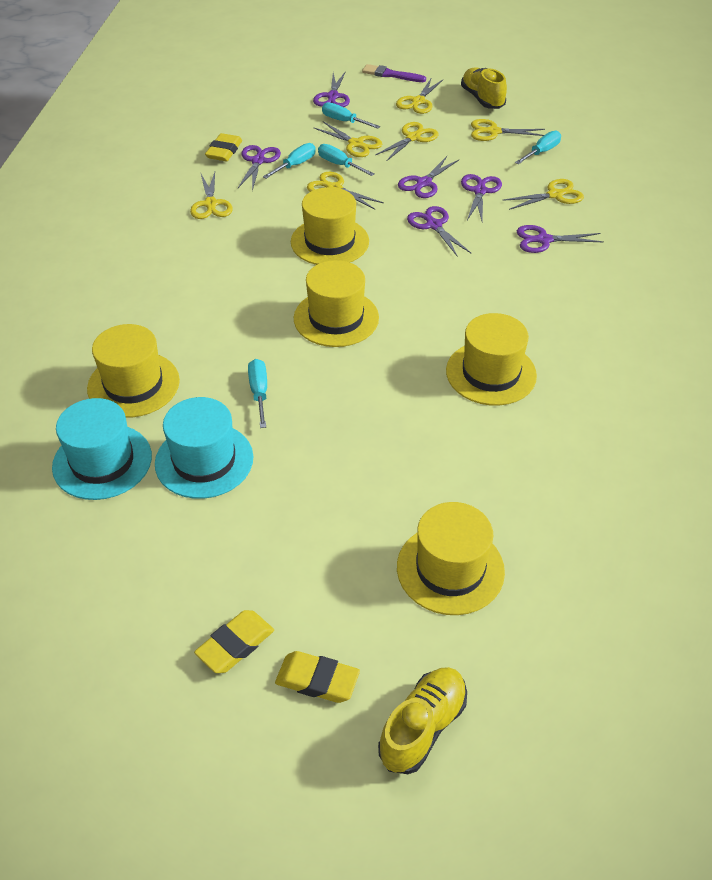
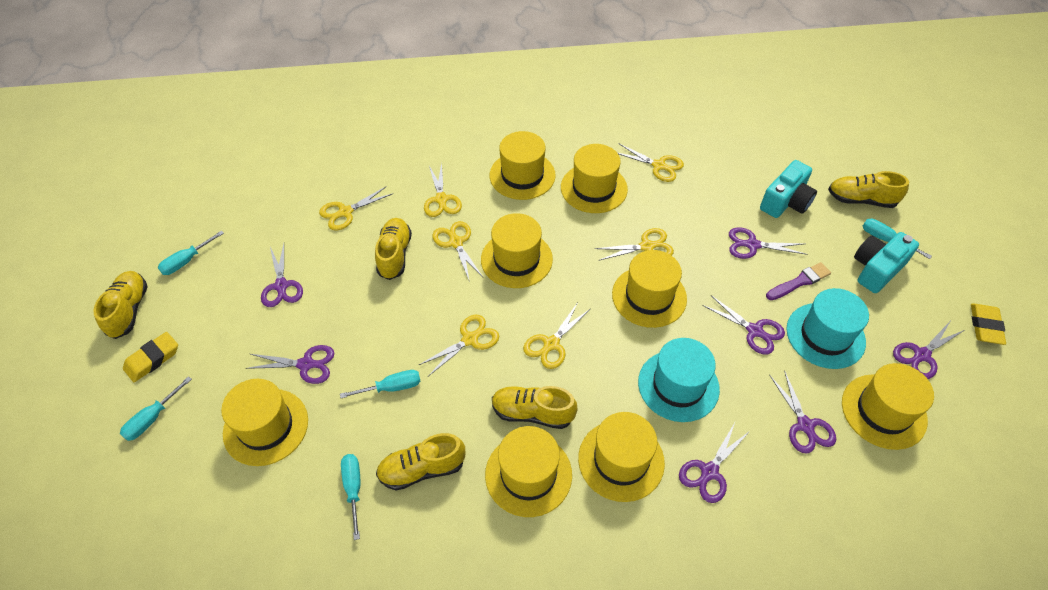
purple scissors: 6 -> 7
turquoise camera: 0 -> 2
yellow eraser: 3 -> 2
yellow hat: 5 -> 8
yellow shoe: 2 -> 5

